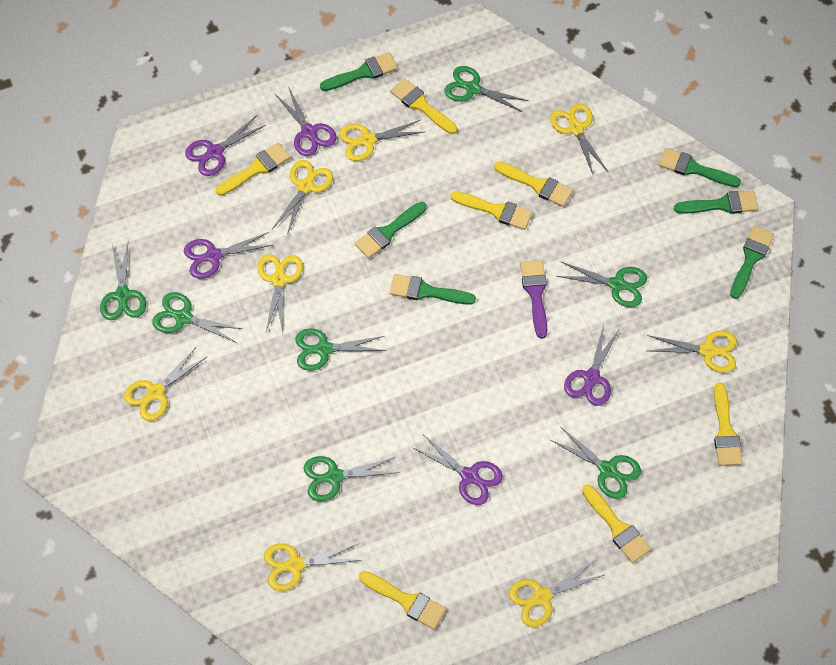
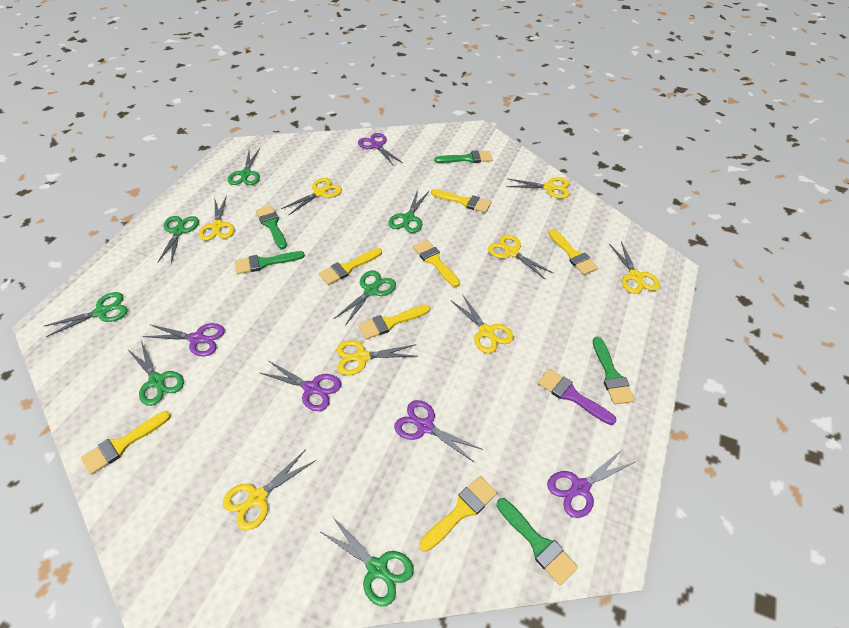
green brush: 6 -> 5

